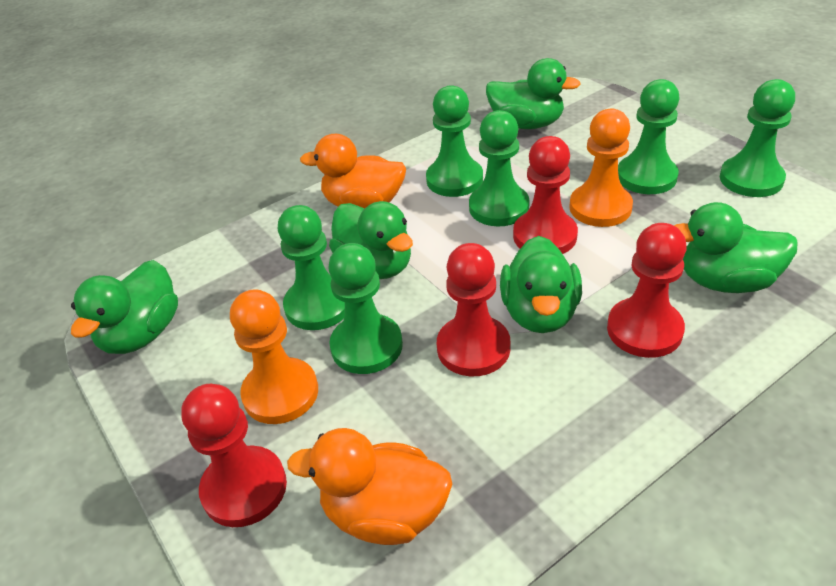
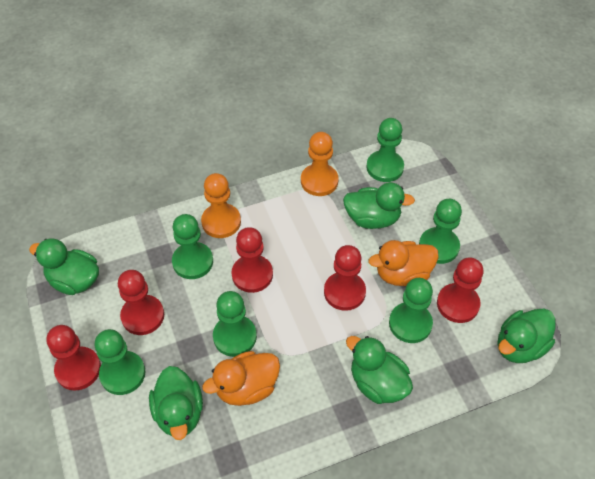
red pawn: 4 -> 5

